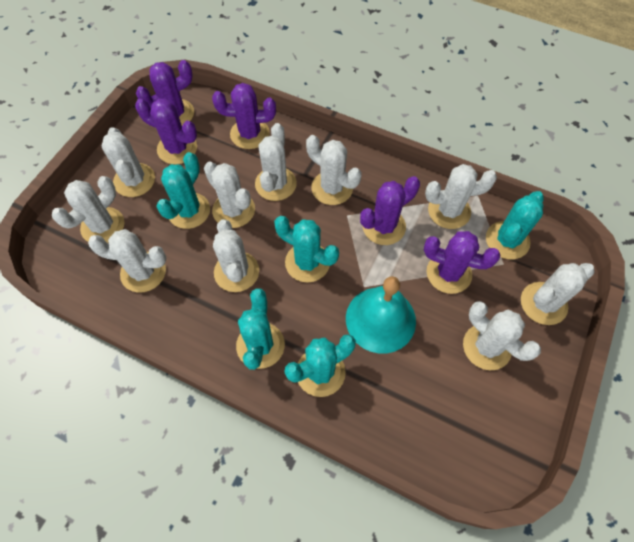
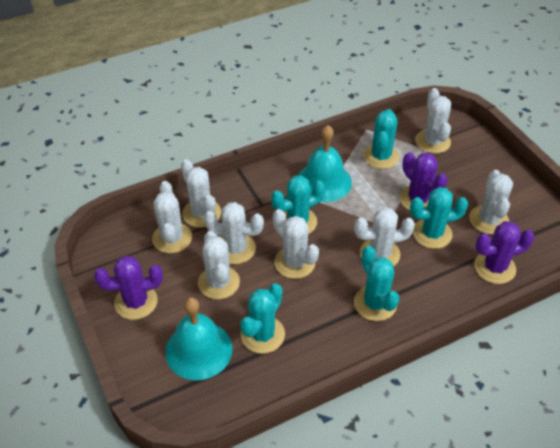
purple cactus: 5 -> 3
turquoise bell: 1 -> 2
white cactus: 10 -> 8

